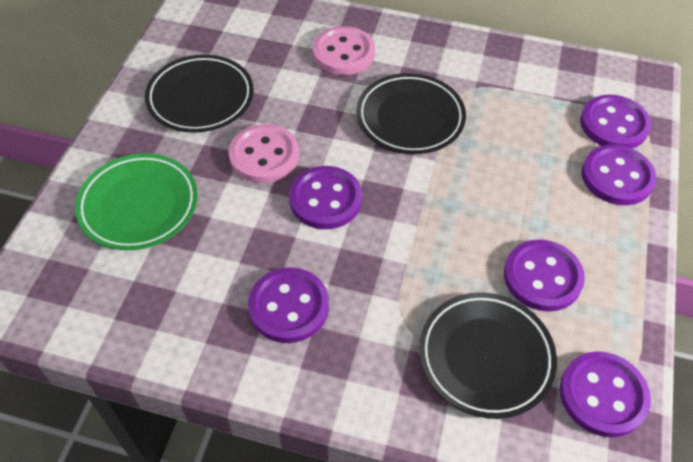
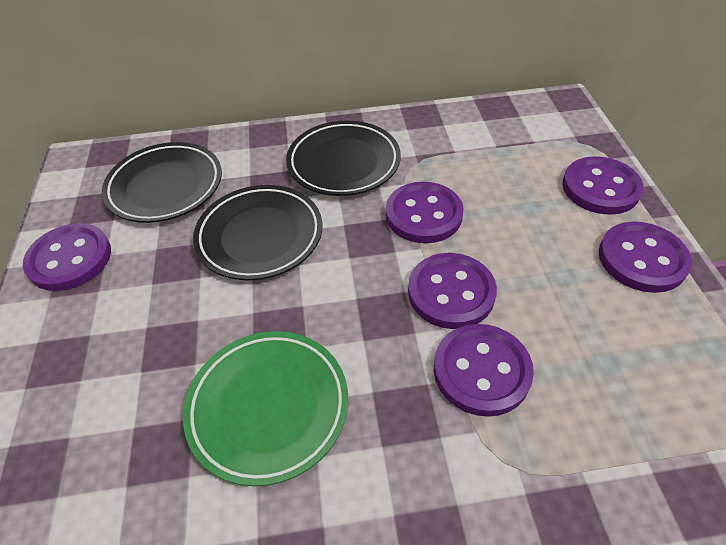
pink button: 2 -> 0

